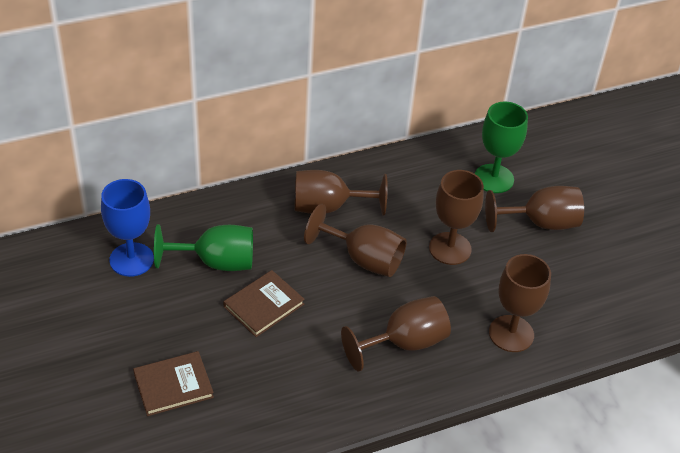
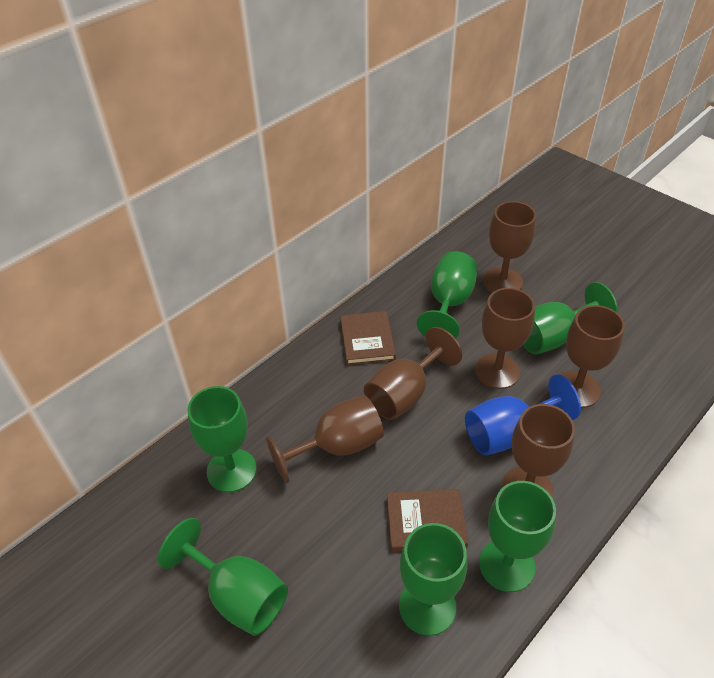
green goblet: 2 -> 6

